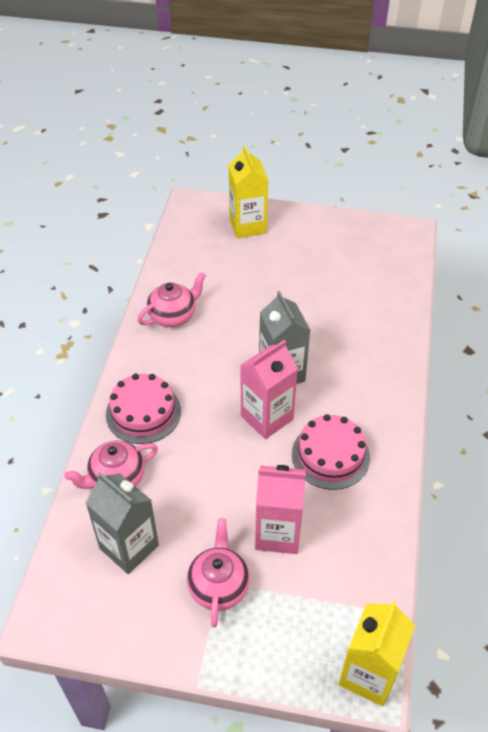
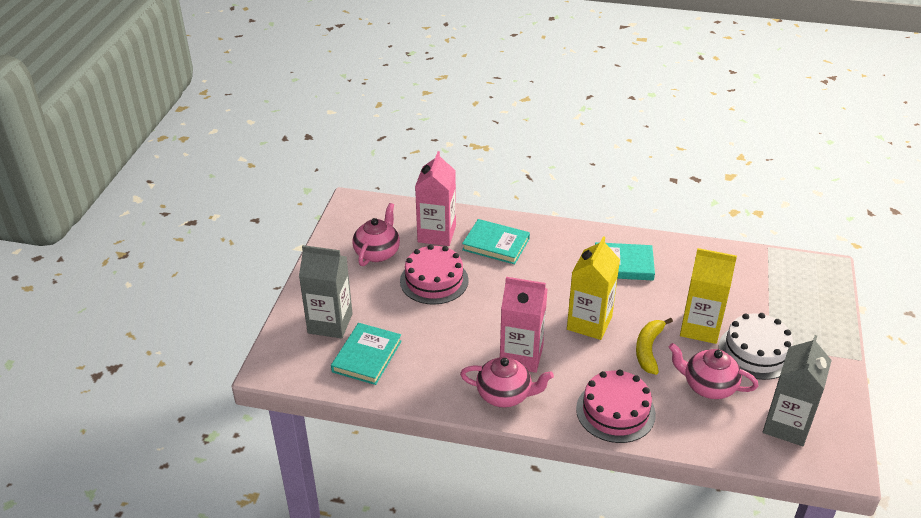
turquoise book: 0 -> 3
white cake: 0 -> 1
yellow banana: 0 -> 1

